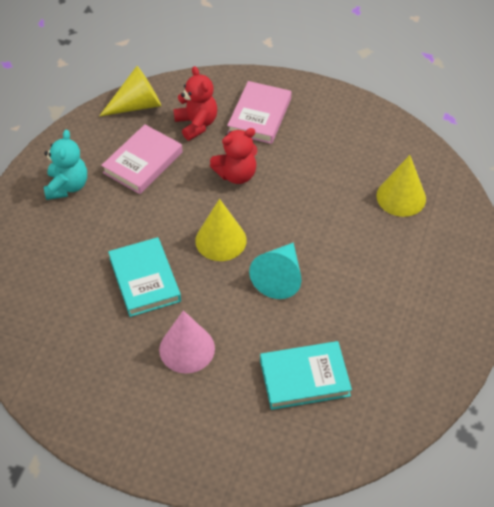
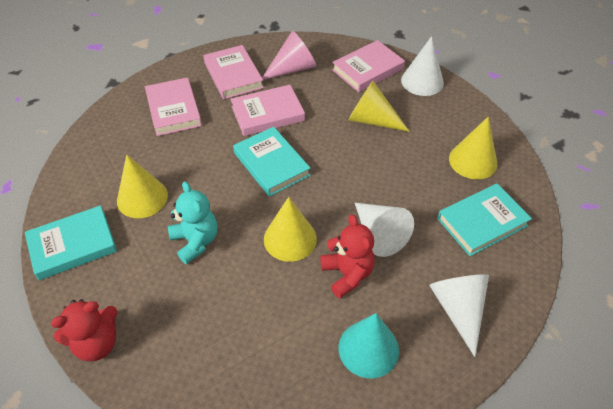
pink book: 2 -> 4
turquoise book: 2 -> 3
white cone: 0 -> 3
yellow cone: 3 -> 4

